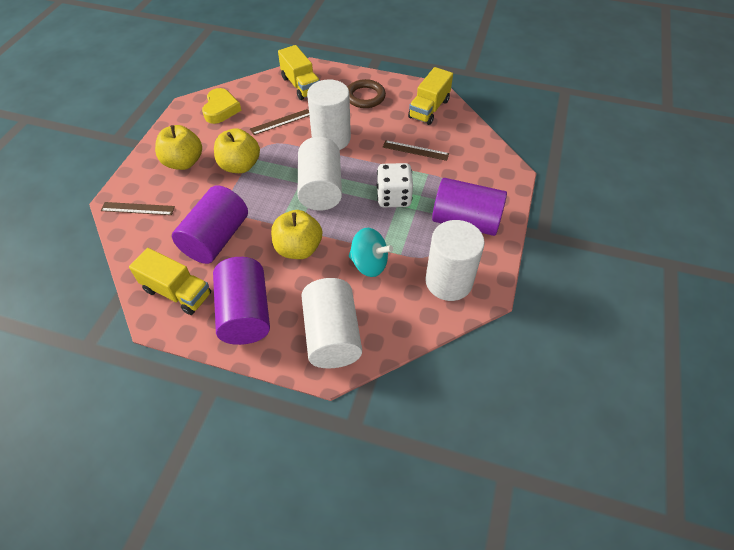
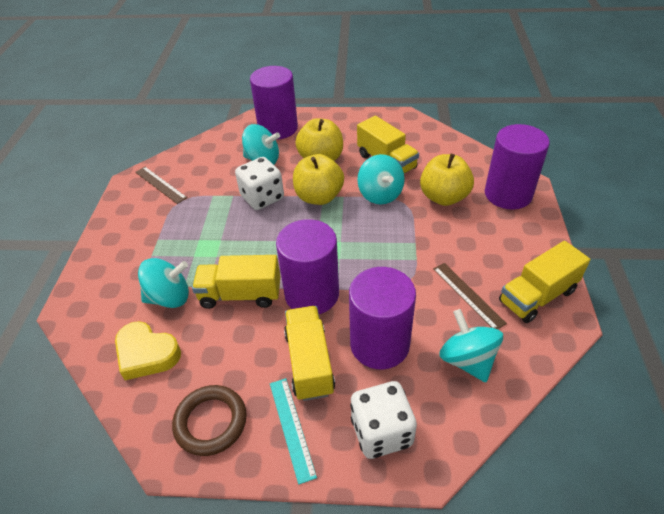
brown ruler: 3 -> 2
purple cylinder: 3 -> 4
turquoise ruler: 0 -> 1
turquoise spinning top: 1 -> 4
white cylinder: 4 -> 0
white dice: 1 -> 2
yellow truck: 3 -> 4

